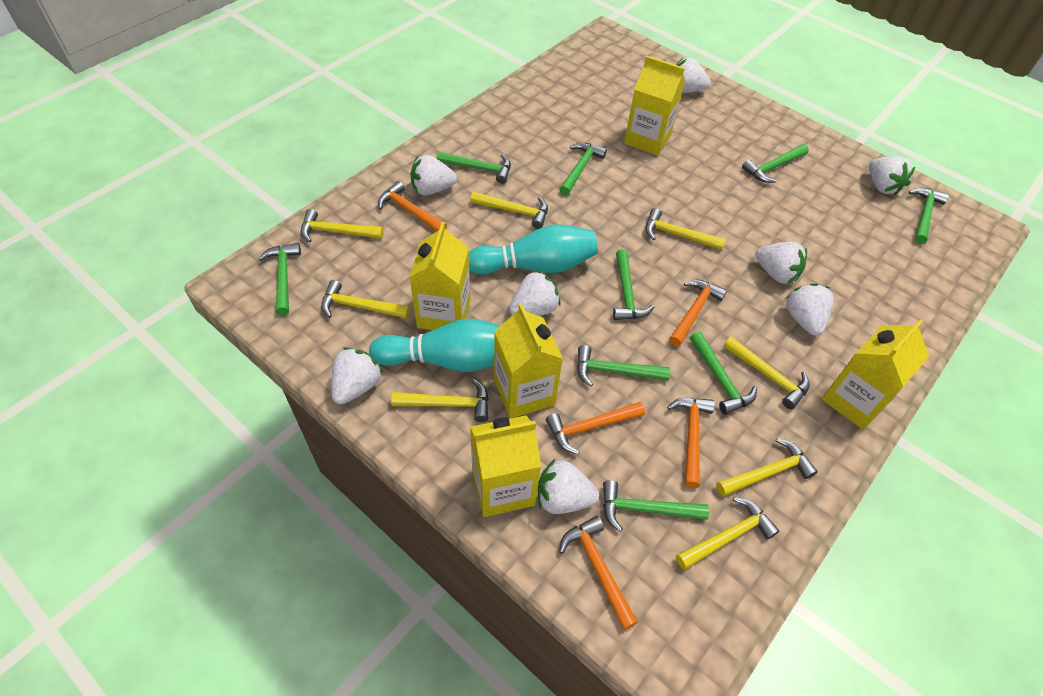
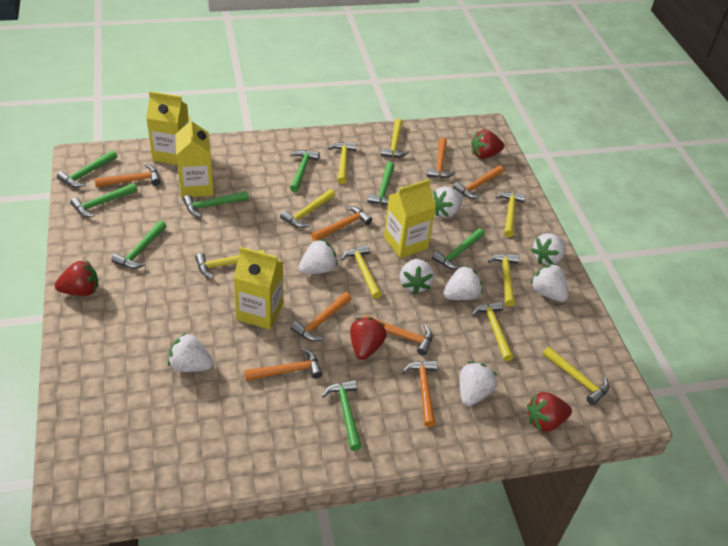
green hammer: 9 -> 8
orange hammer: 5 -> 8
red strawberry: 0 -> 4
turquoise bowling pin: 2 -> 0
yellow carton: 5 -> 4
yellow hammer: 8 -> 9

